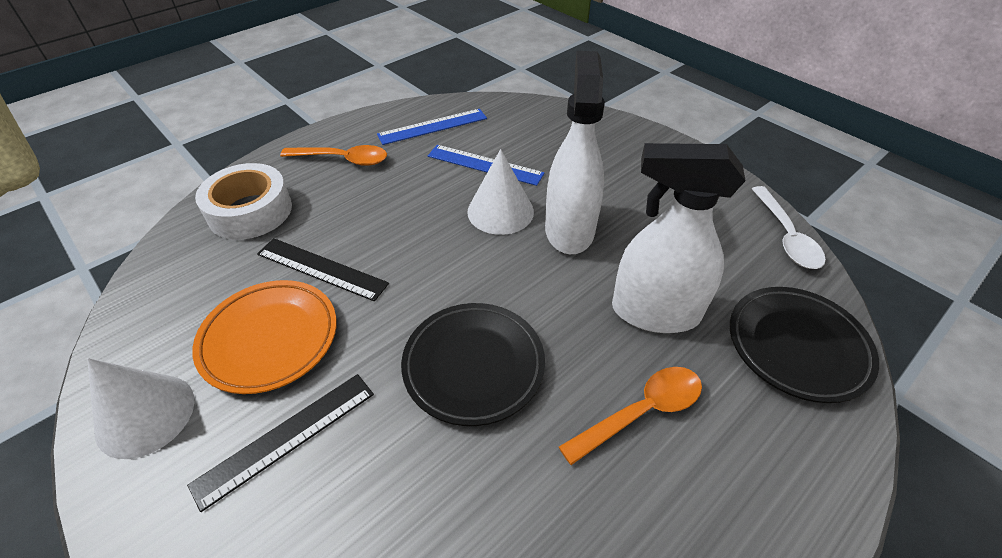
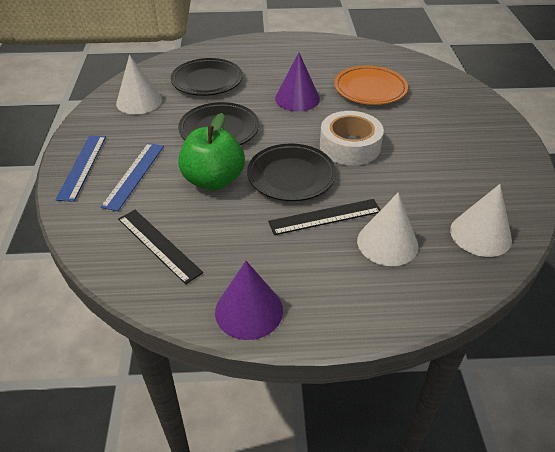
black plate: 2 -> 3
green apple: 0 -> 1
orange spoon: 2 -> 0
purple cone: 0 -> 2
white cone: 2 -> 3
white spoon: 1 -> 0
white spray bottle: 2 -> 0

